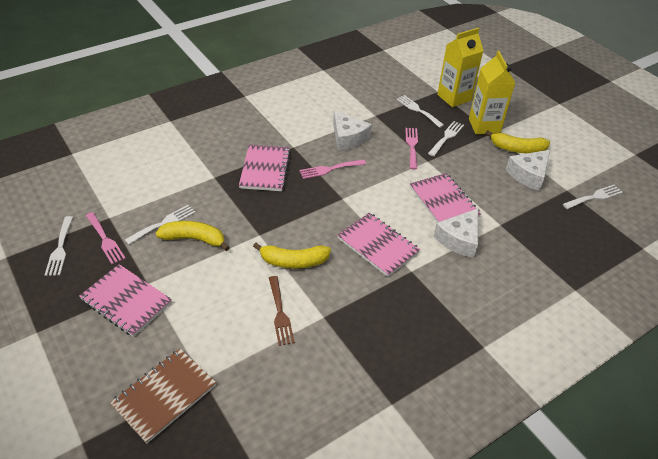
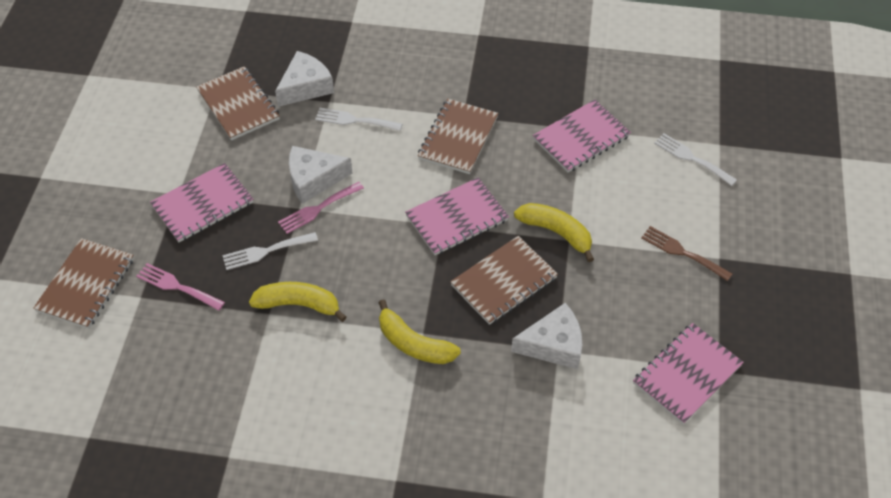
brown notebook: 1 -> 4
pink fork: 3 -> 2
white fork: 5 -> 3
yellow carton: 2 -> 0

